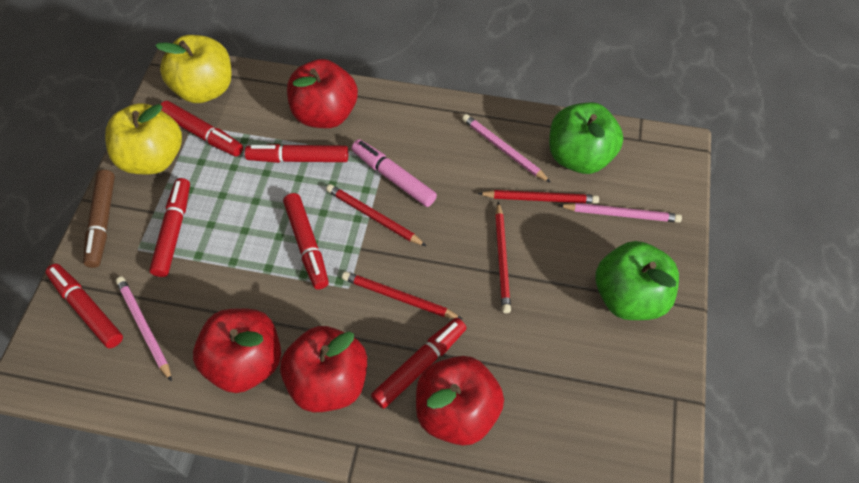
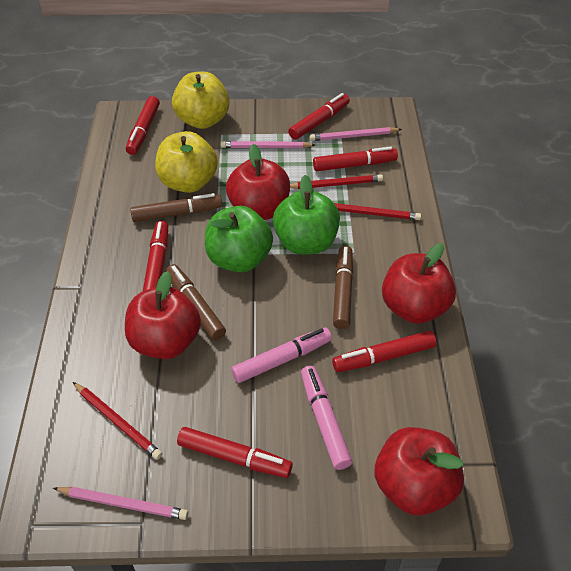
brown marker: 1 -> 3
pink marker: 1 -> 2
red pencil: 4 -> 3

